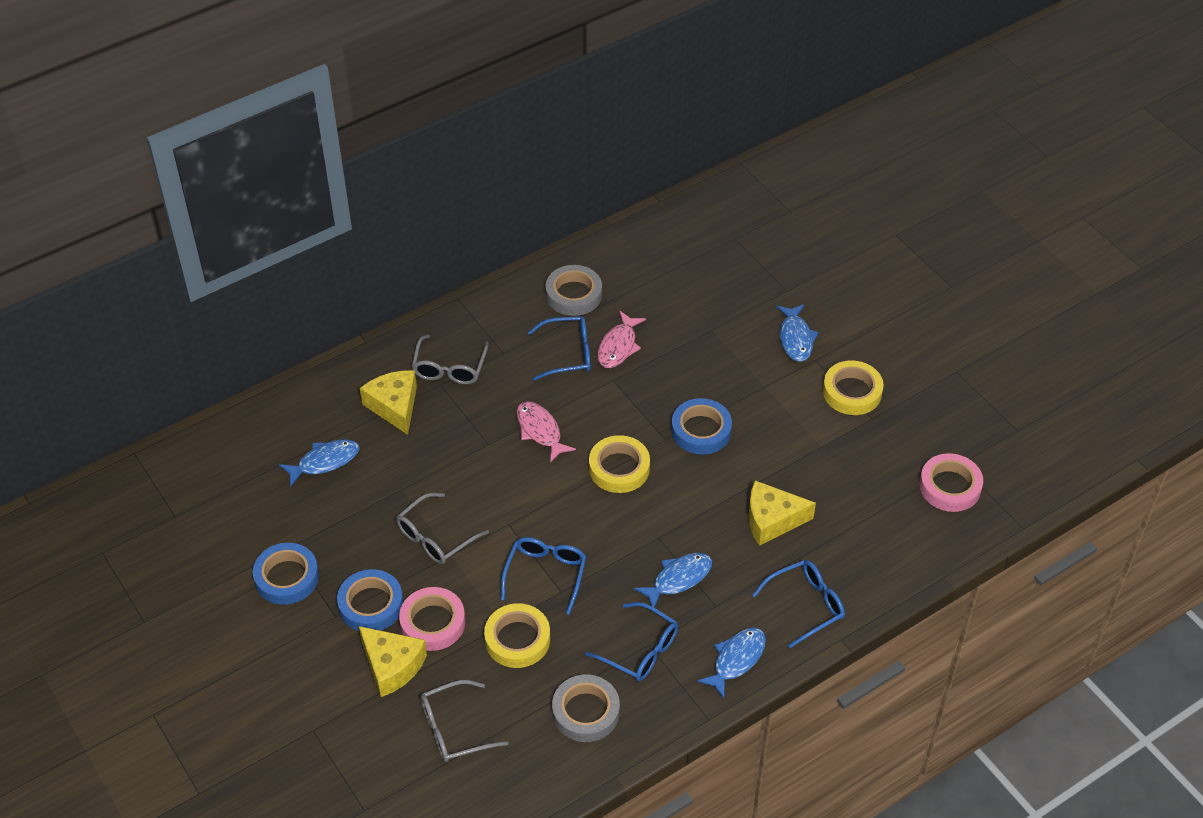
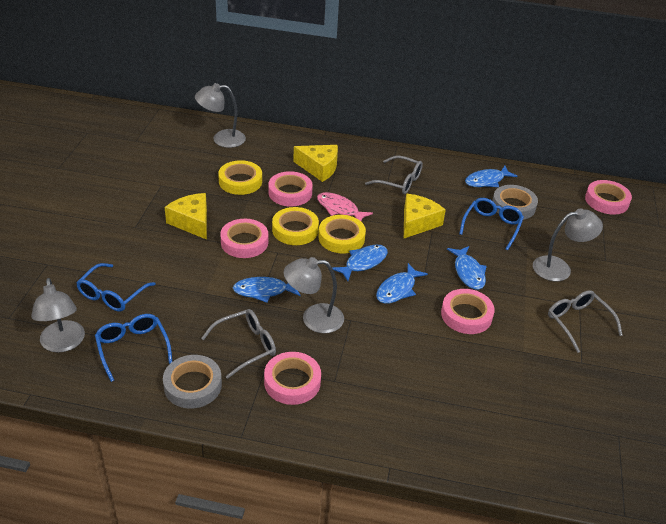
blue fish: 4 -> 5
blue glasses: 4 -> 3
blue tape: 3 -> 0
grey lamp: 0 -> 4
pink fish: 2 -> 1
pink tape: 2 -> 5

